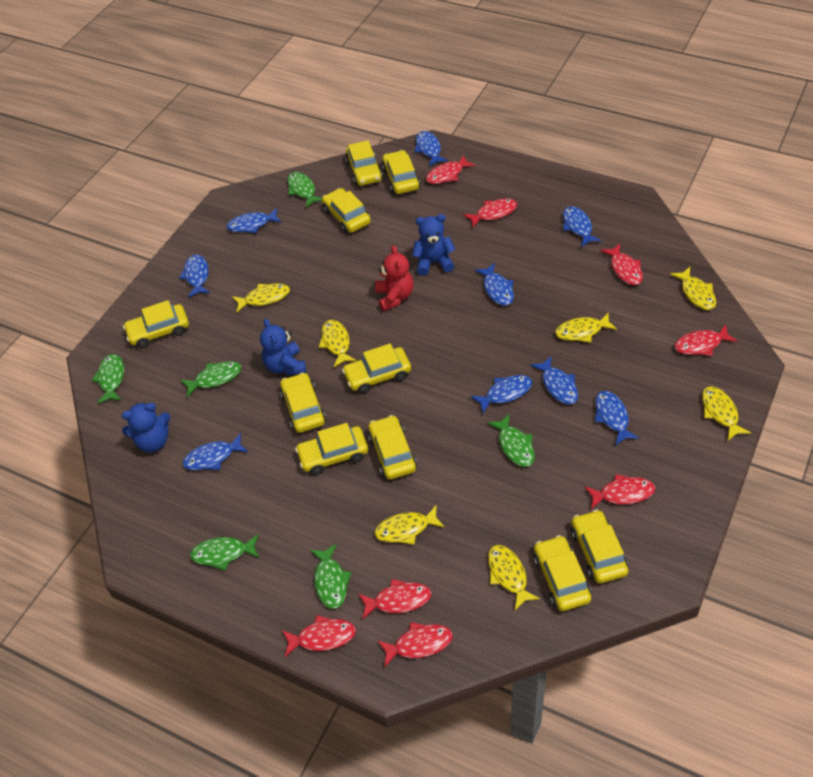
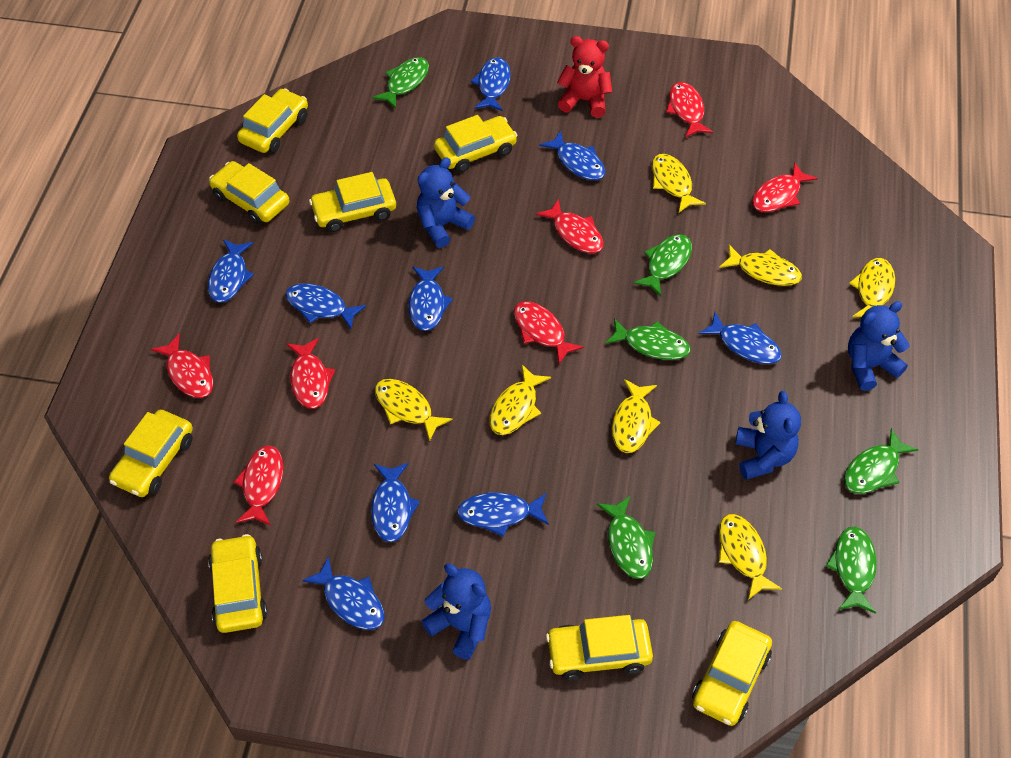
blue teddy bear: 3 -> 4
red fish: 8 -> 7
yellow car: 10 -> 8

